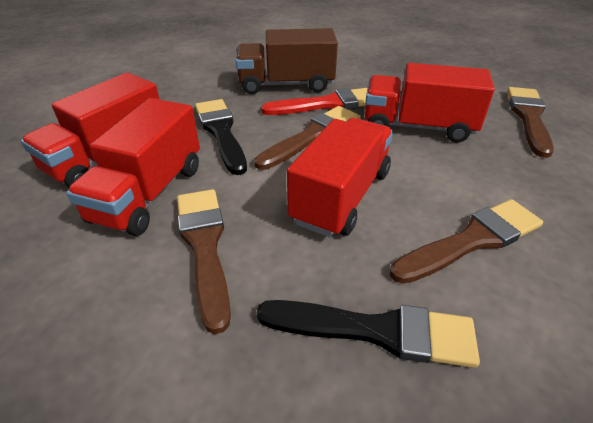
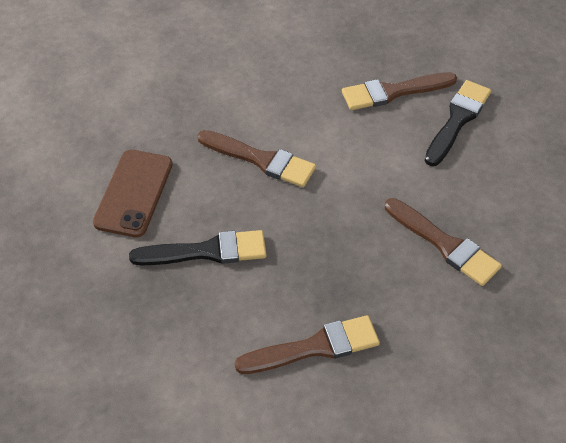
brown phone: 0 -> 1
brown truck: 1 -> 0
red brush: 1 -> 0
red truck: 4 -> 0

